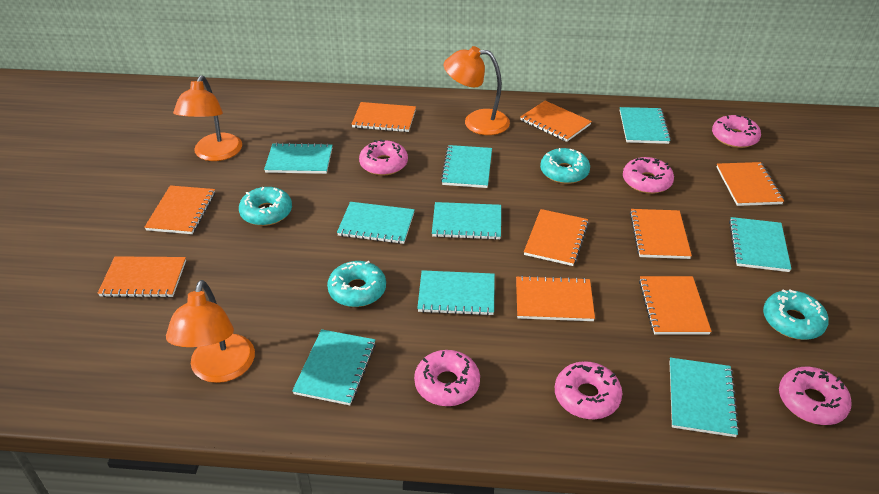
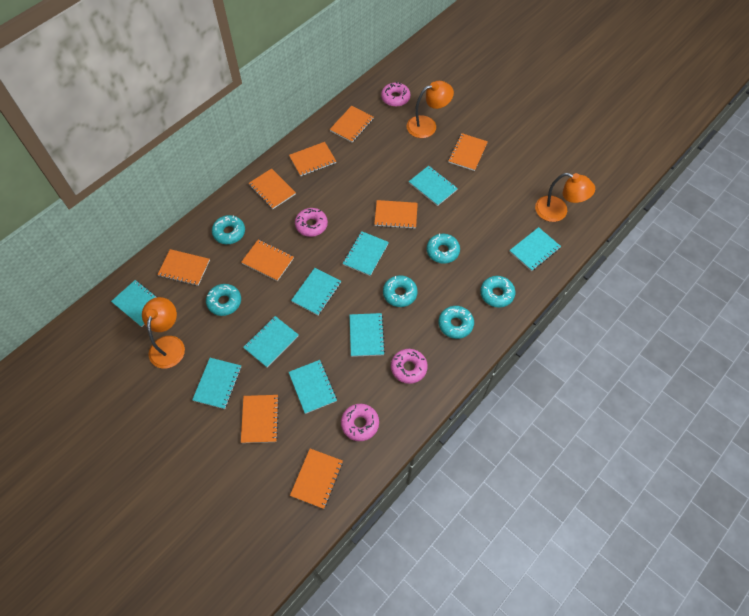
pink donut: 6 -> 4
turquoise donut: 4 -> 6

